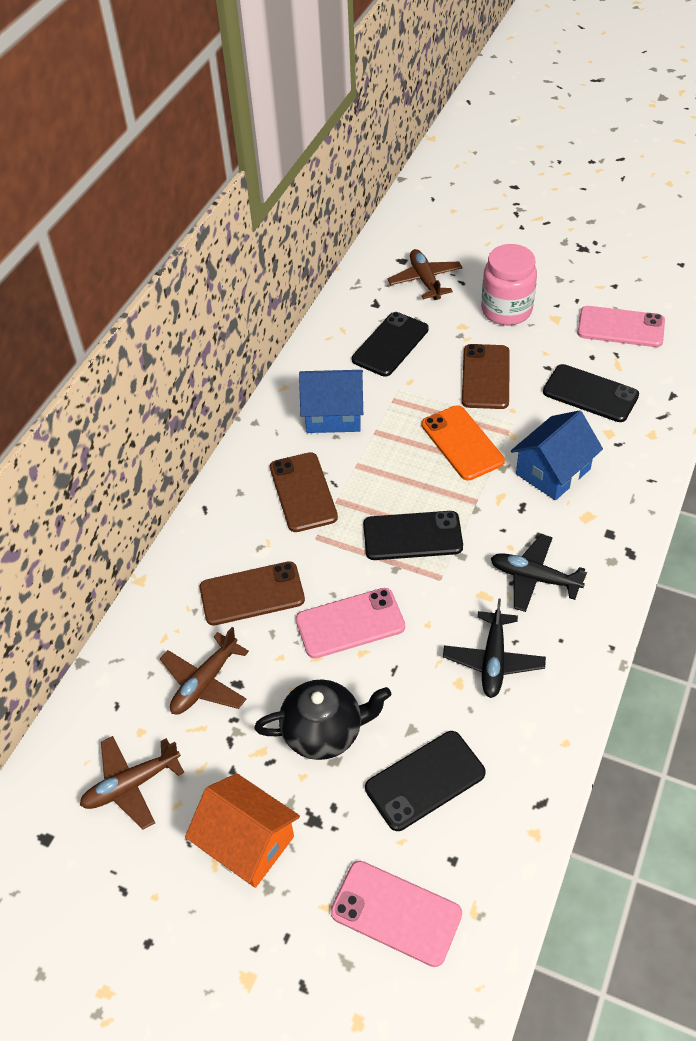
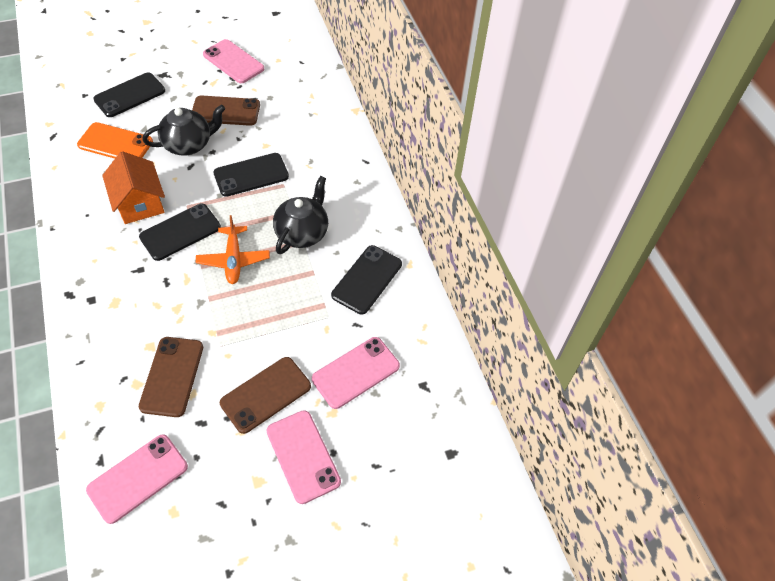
black plane: 2 -> 0
black teapot: 1 -> 2
blue house: 2 -> 0
brown plane: 3 -> 0
orange plane: 0 -> 1
pink jar: 1 -> 0
pink phone: 3 -> 4

